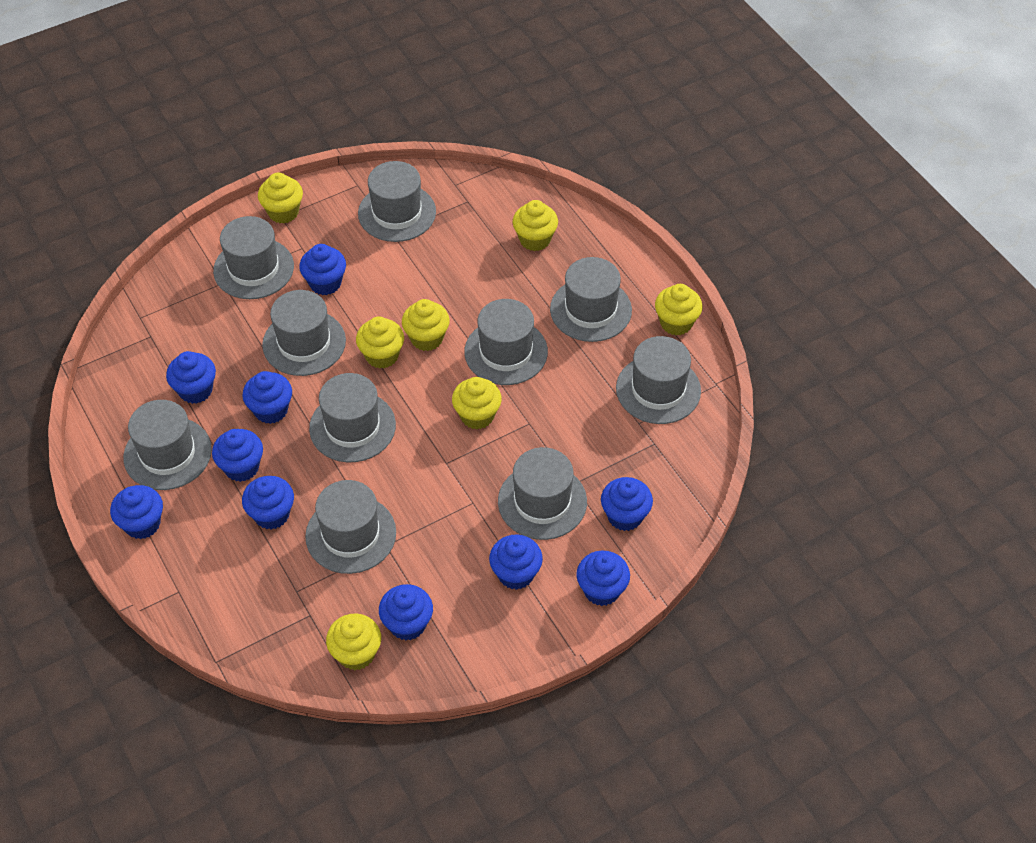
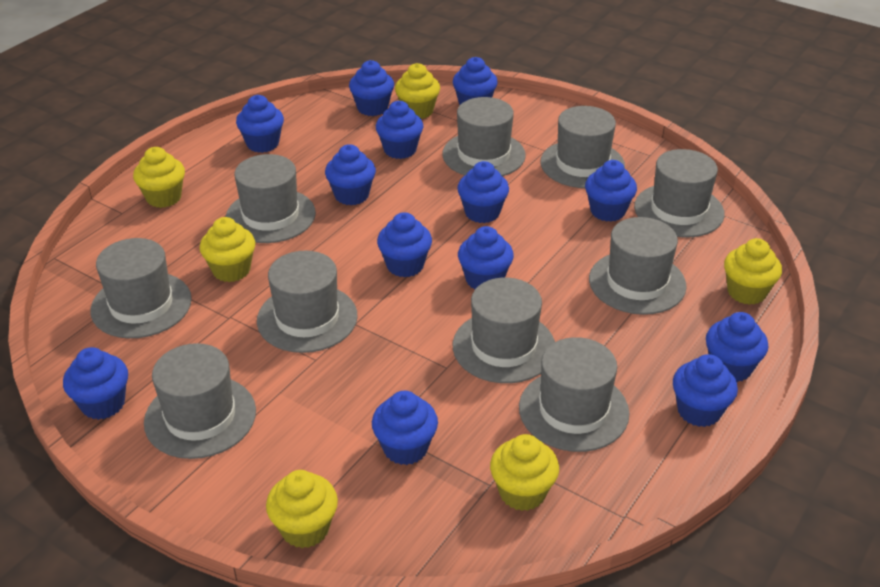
blue cupcake: 10 -> 13
yellow cupcake: 7 -> 6

